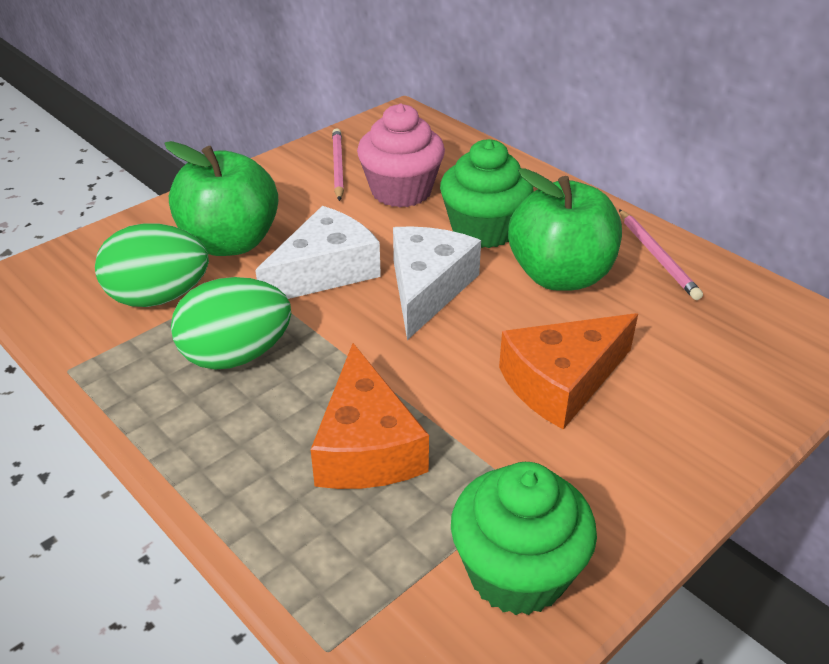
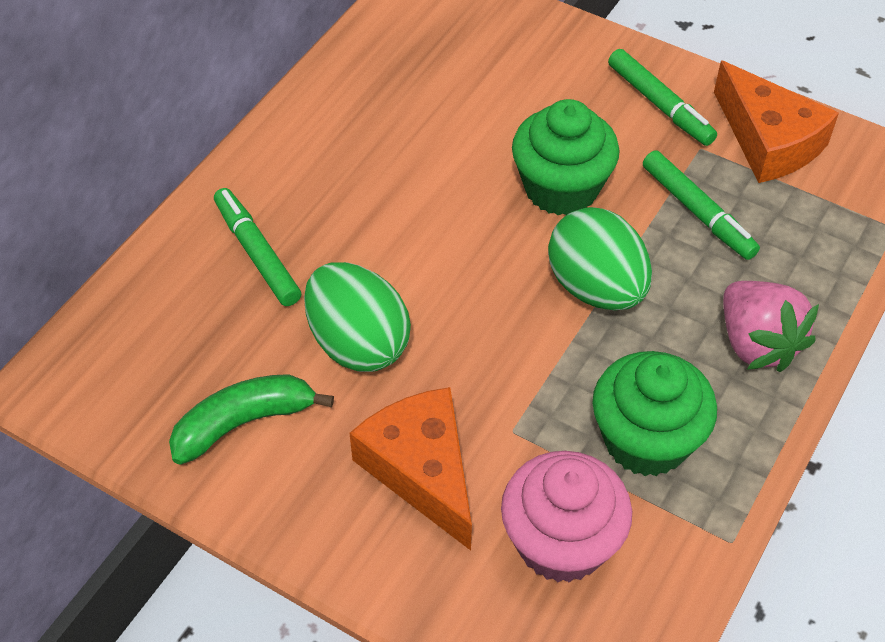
green apple: 2 -> 0
green banana: 0 -> 1
green marker: 0 -> 3
pink pencil: 2 -> 0
pink strawberry: 0 -> 1
white cheese: 2 -> 0

